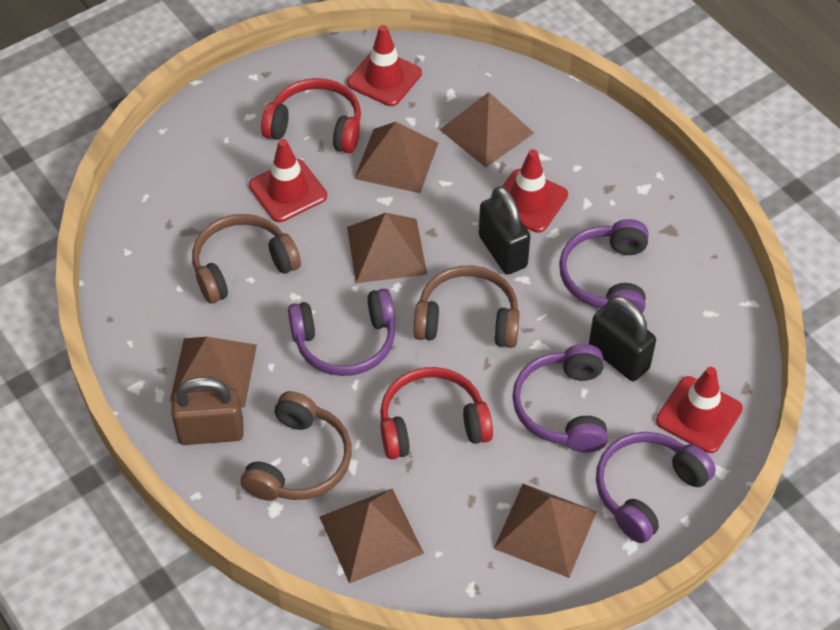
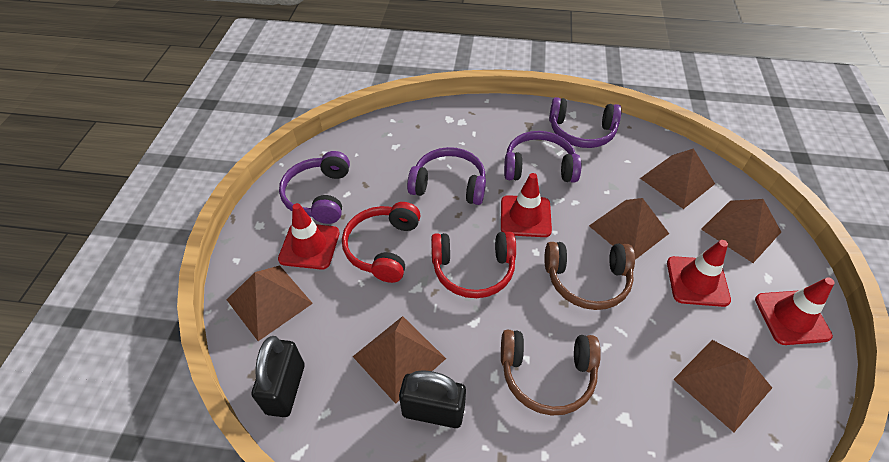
brown headphones: 3 -> 2
brown padlock: 1 -> 0

